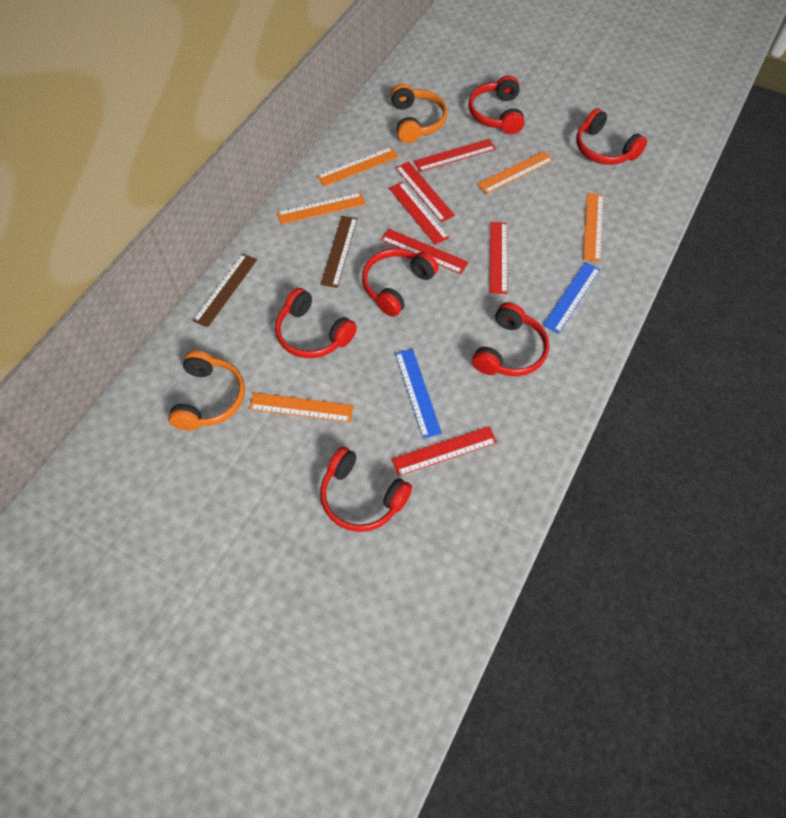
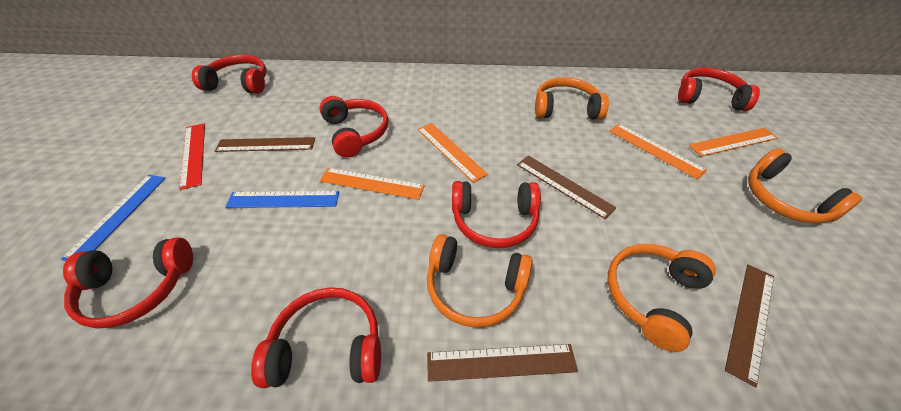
brown ruler: 2 -> 4
orange headphones: 2 -> 4
orange ruler: 5 -> 4
red ruler: 6 -> 1

